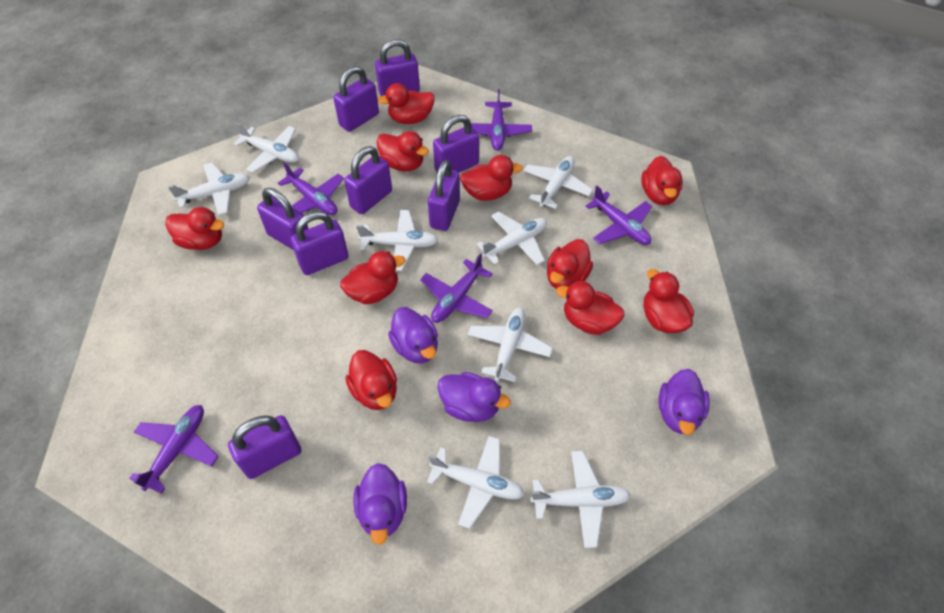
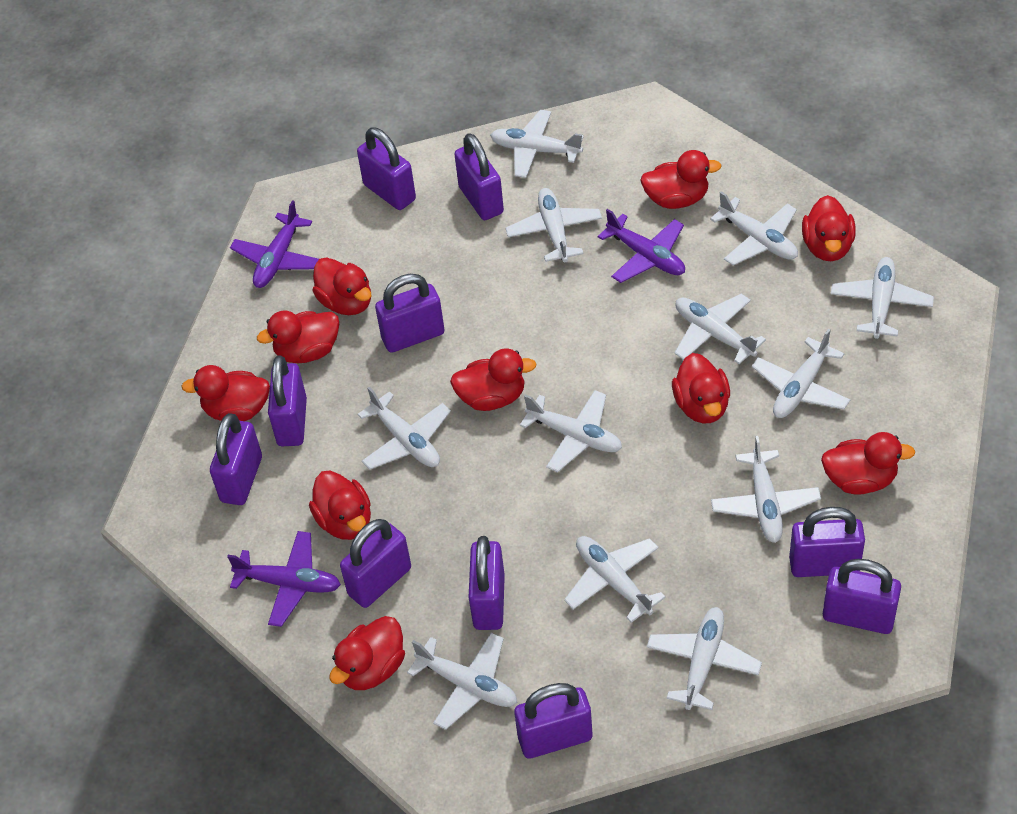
purple duck: 4 -> 0
purple padlock: 8 -> 10
purple plane: 5 -> 3
white plane: 8 -> 12

